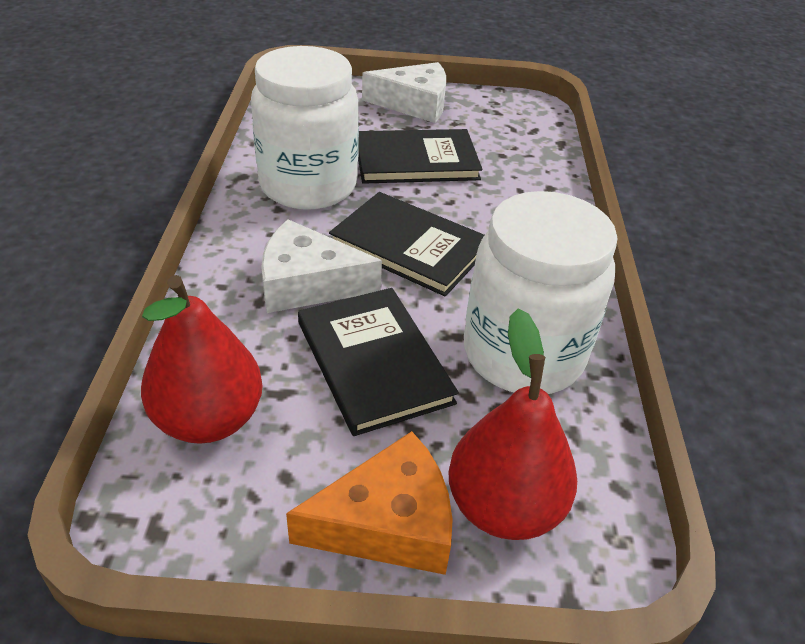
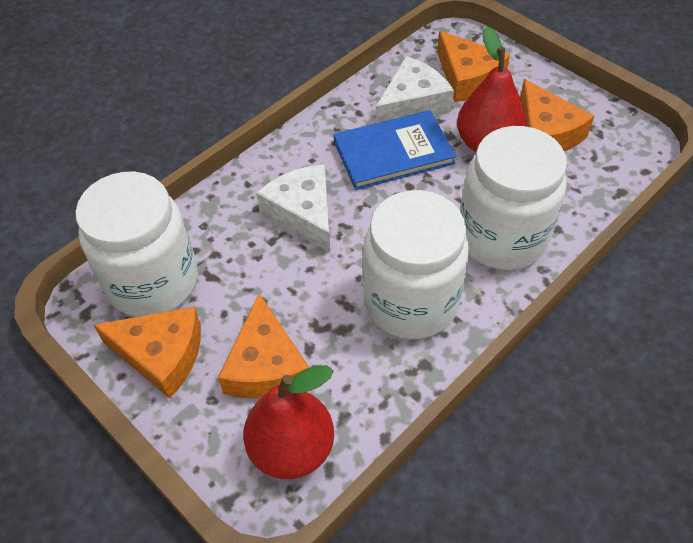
black book: 3 -> 0
blue book: 0 -> 1
orange cheese: 1 -> 4
white jar: 2 -> 3

